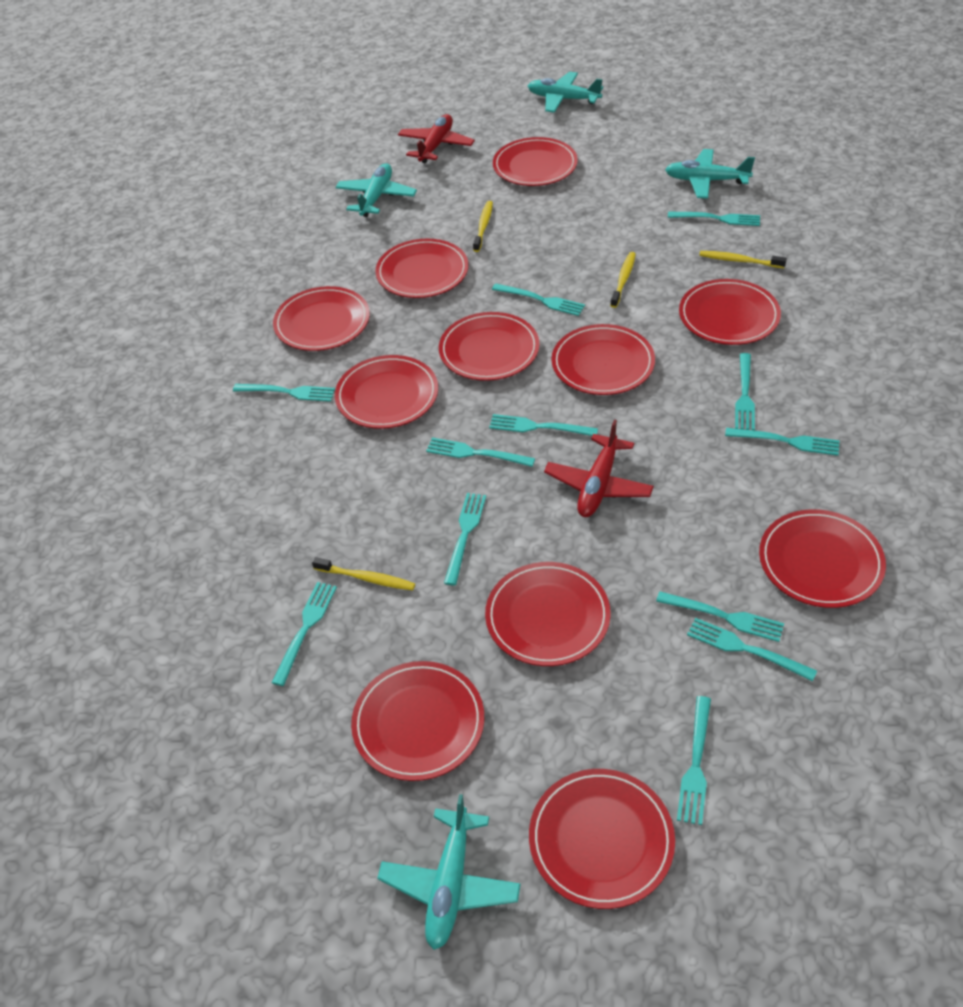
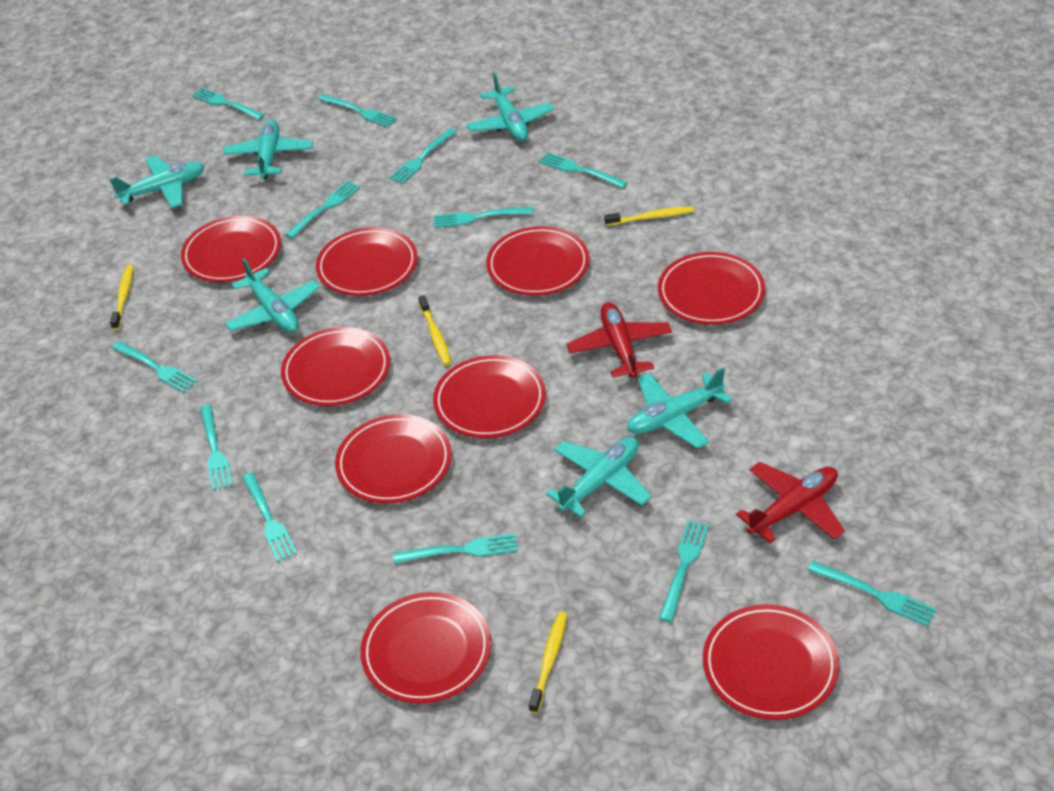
red plate: 11 -> 9
turquoise plane: 4 -> 6

